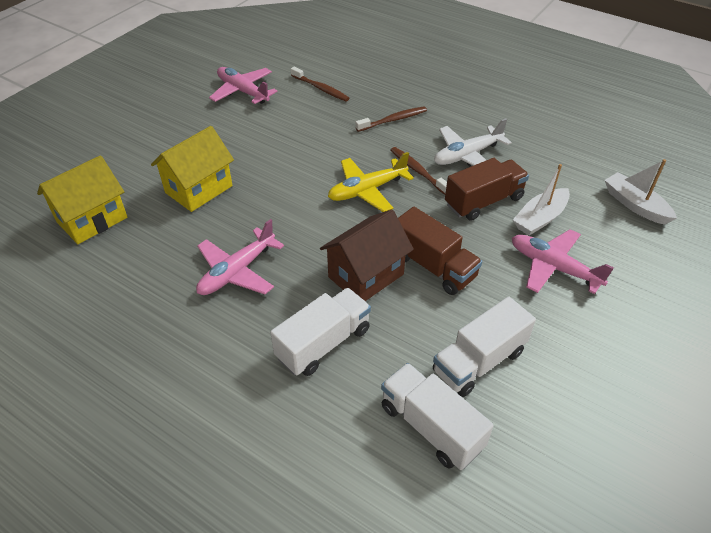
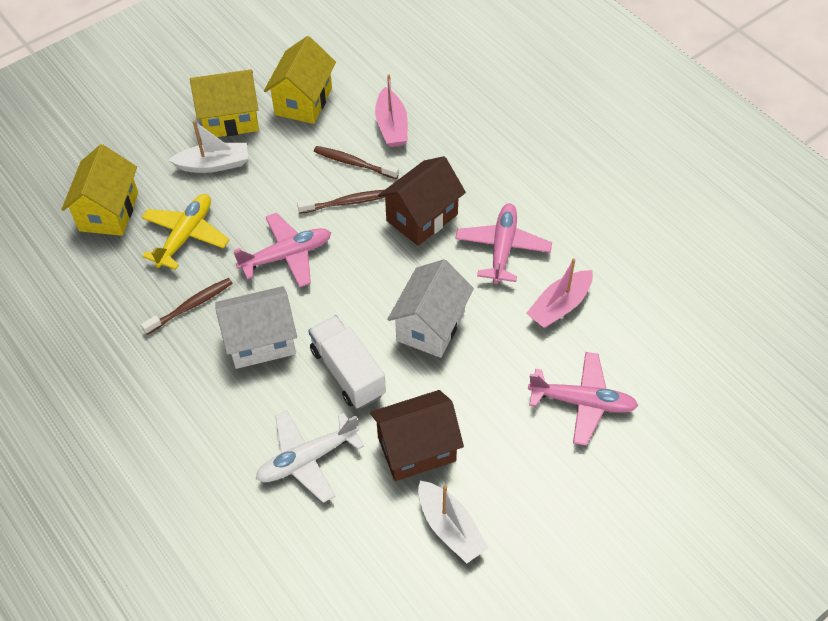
brown house: 1 -> 2
brown truck: 2 -> 0
pink boat: 0 -> 2
white house: 0 -> 2
white truck: 3 -> 1
yellow house: 2 -> 3

